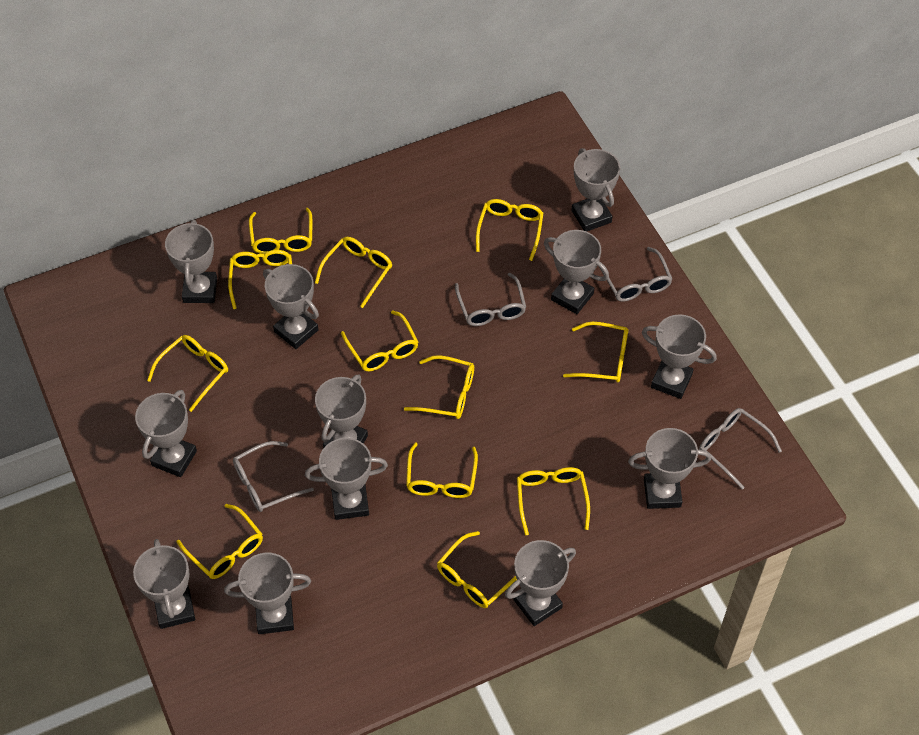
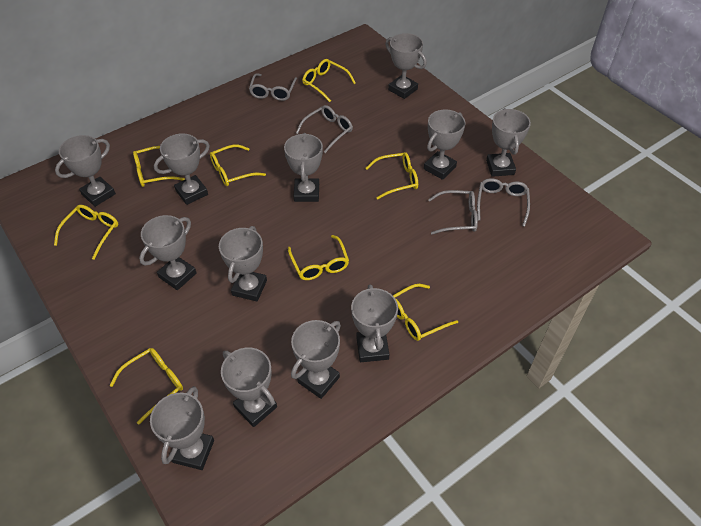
yellow glasses: 12 -> 8

